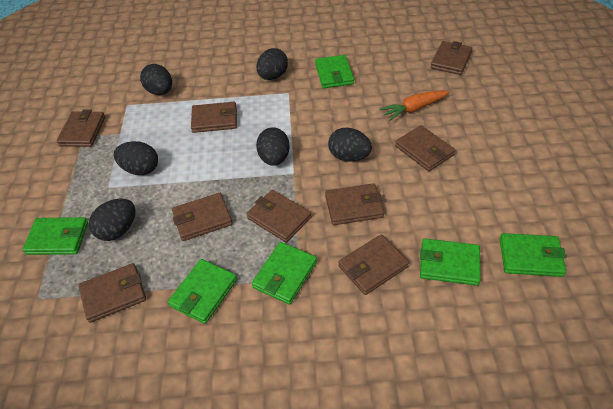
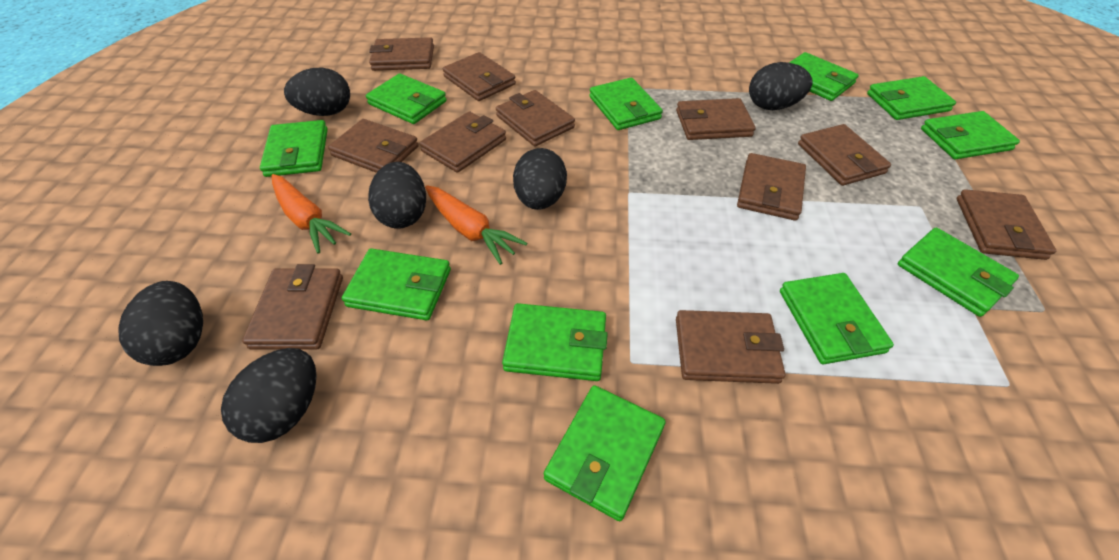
brown wallet: 9 -> 11
green wallet: 6 -> 11
orange carrot: 1 -> 2

